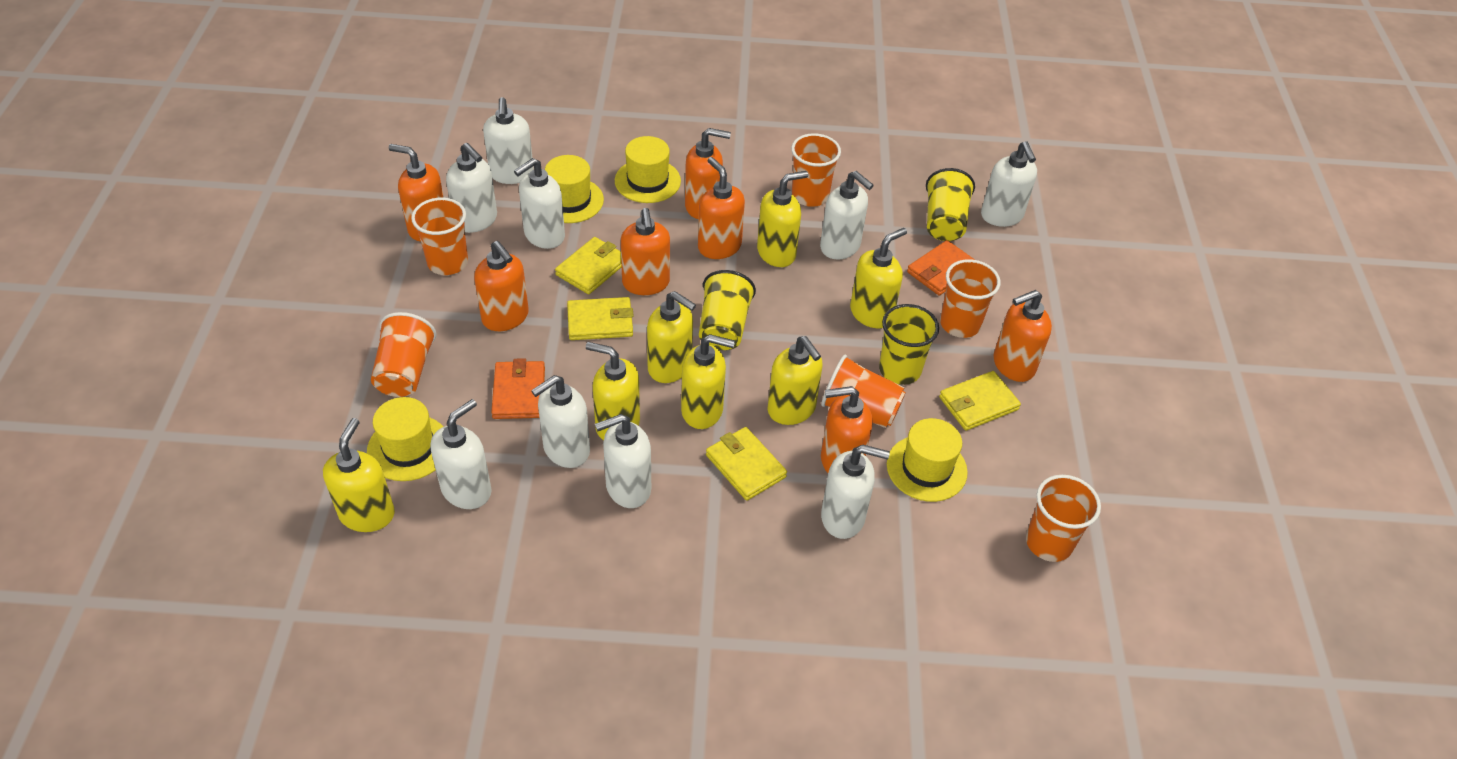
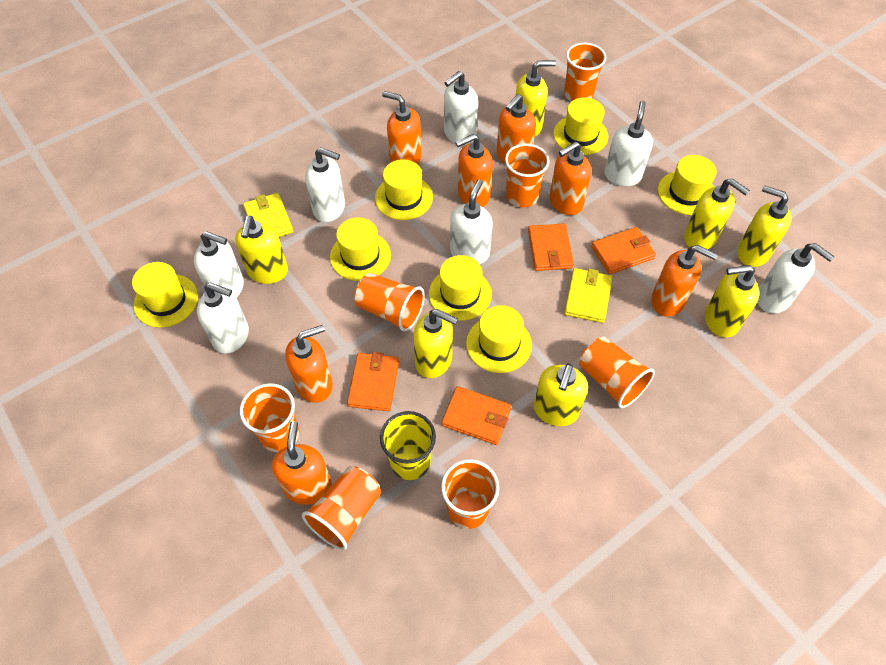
orange cup: 6 -> 7
orange wallet: 2 -> 4
white soap dispenser: 9 -> 7
yellow cup: 3 -> 1
yellow hat: 4 -> 7
yellow wallet: 4 -> 2

